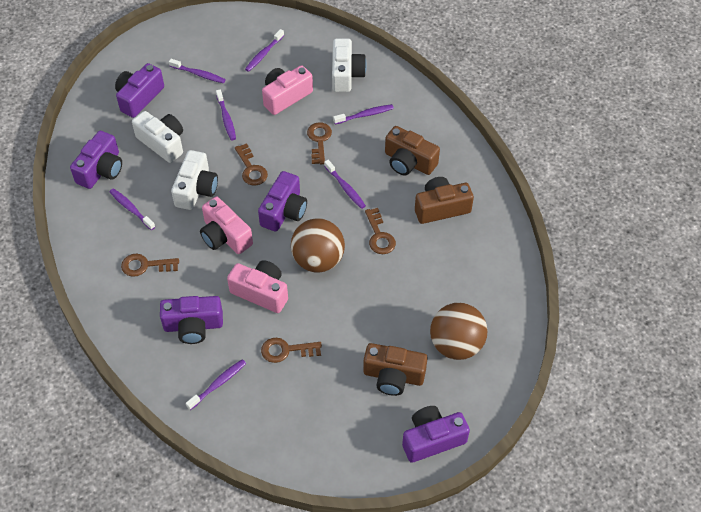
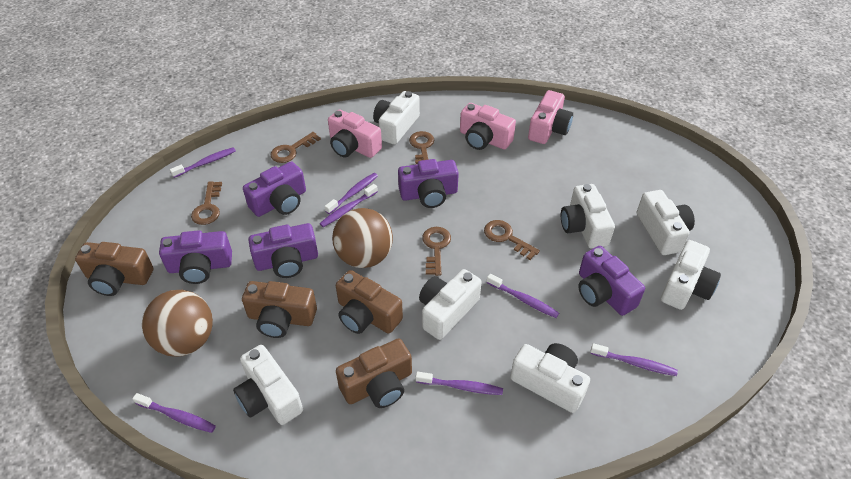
brown camera: 3 -> 4
white camera: 3 -> 7

